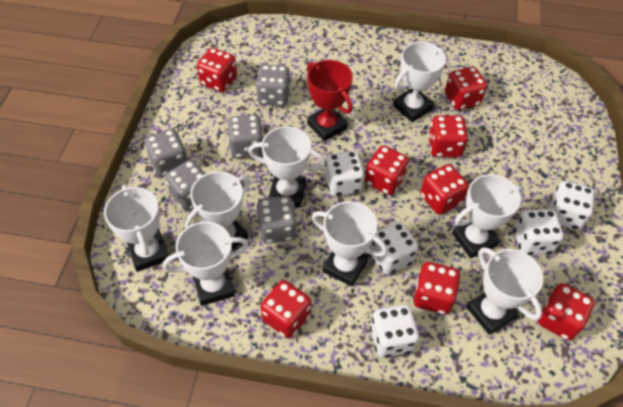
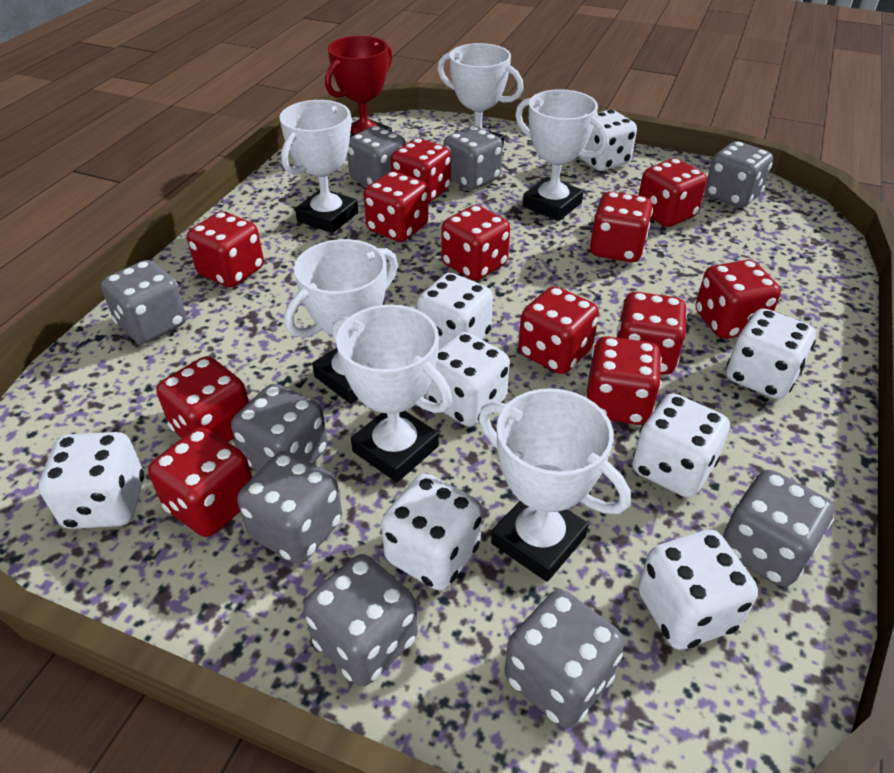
grey dice: 5 -> 9
red dice: 8 -> 12
white dice: 5 -> 8
white trophy: 8 -> 6

